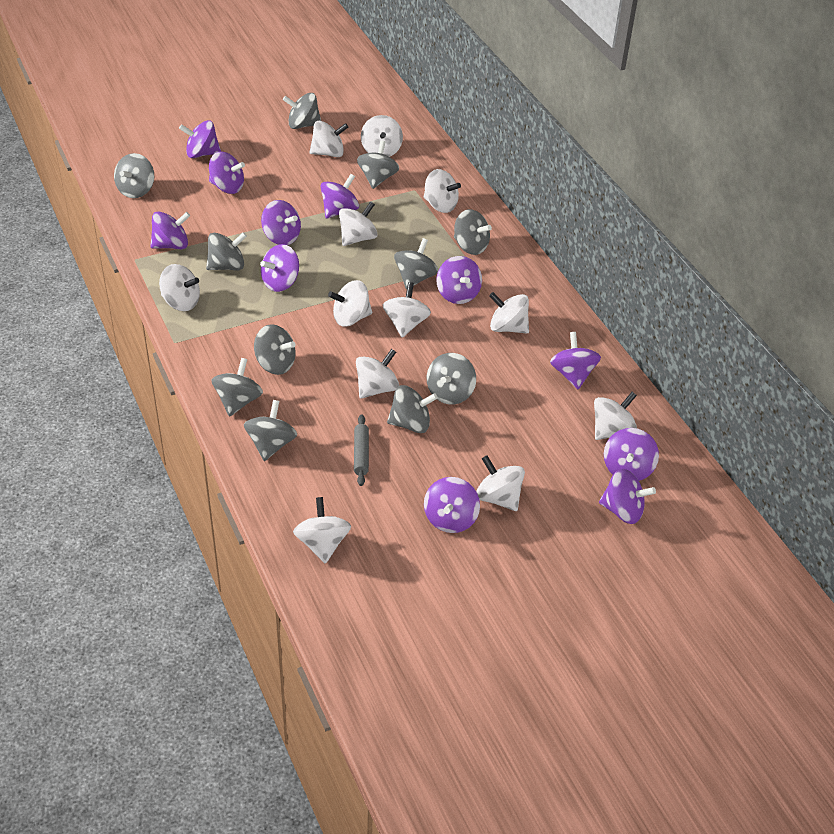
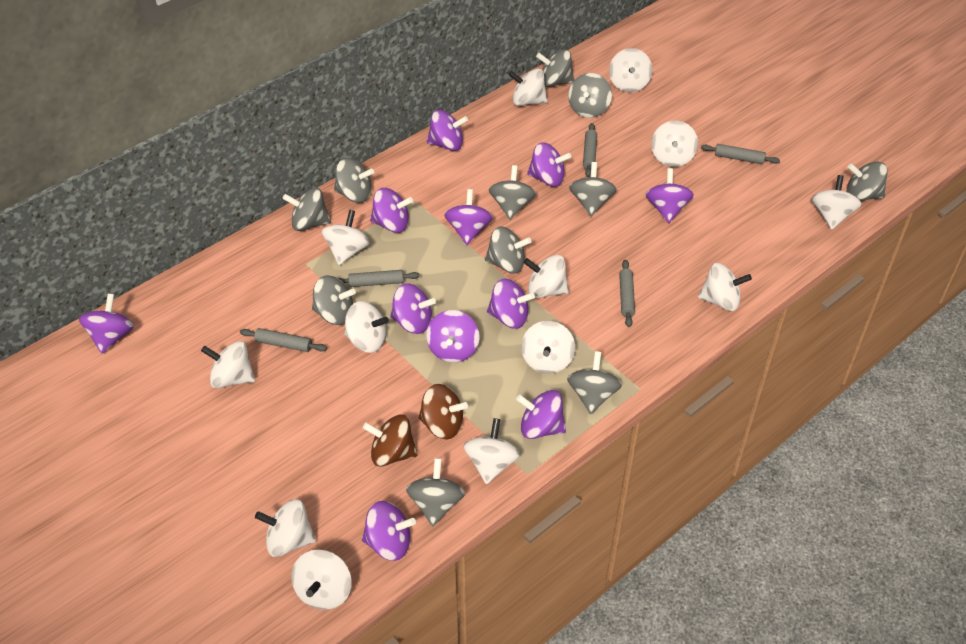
brown spinning top: 0 -> 2
grey rolling pin: 1 -> 5
white spinning top: 12 -> 13

